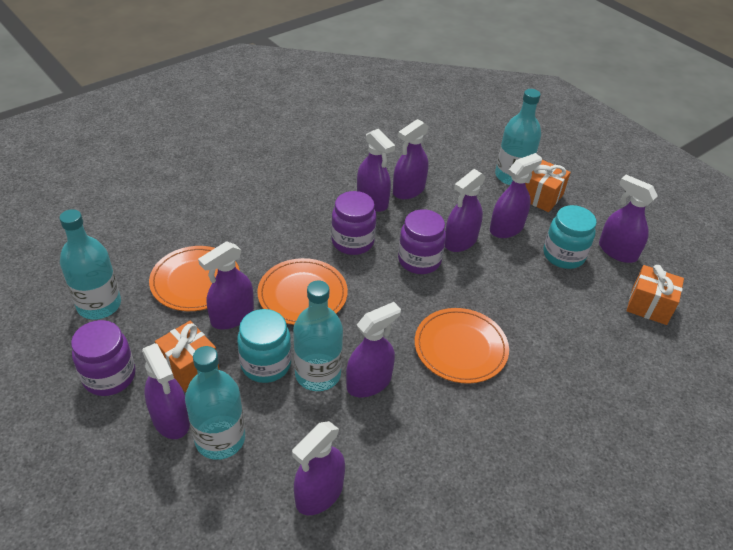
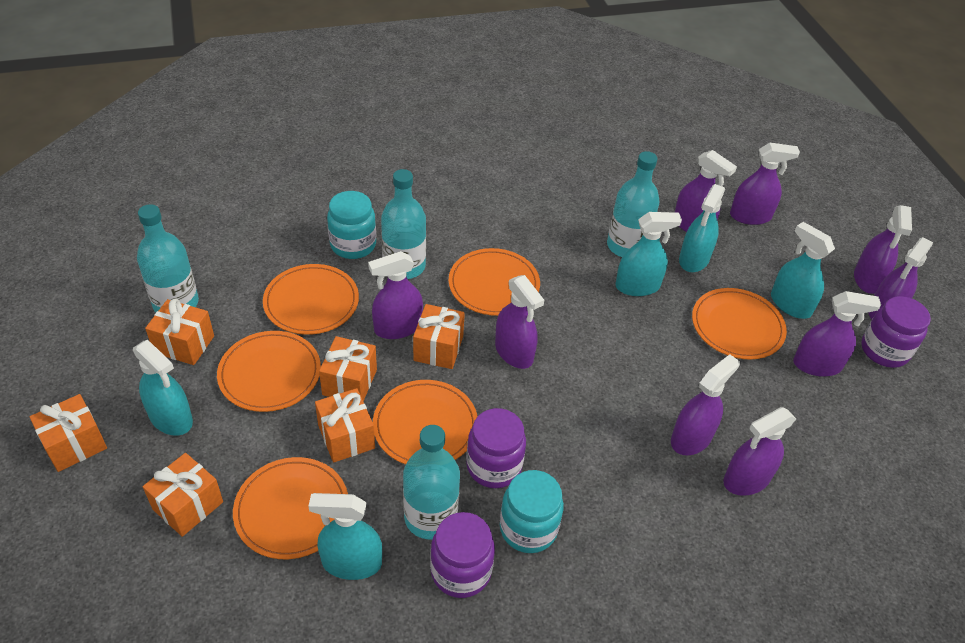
orange gift: 3 -> 6
orange plate: 3 -> 6
turquoise spray bottle: 0 -> 5

